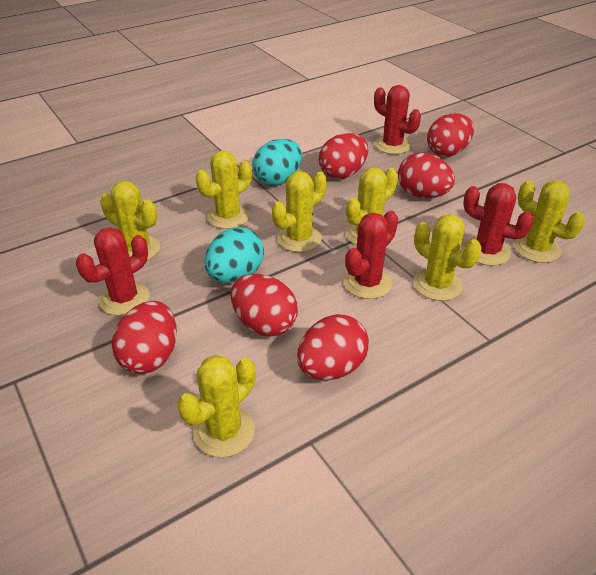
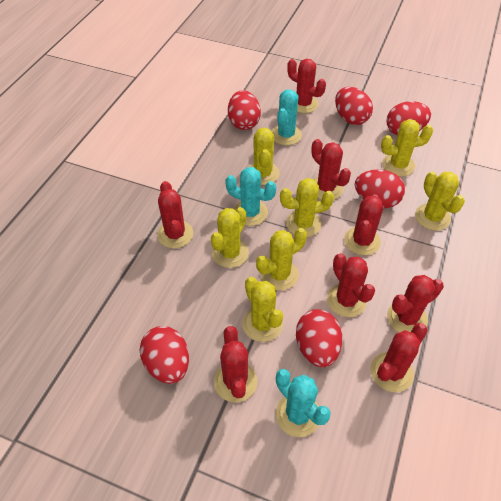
red cactus: 4 -> 8
turquoise cactus: 0 -> 3
turquoise egg: 2 -> 0

